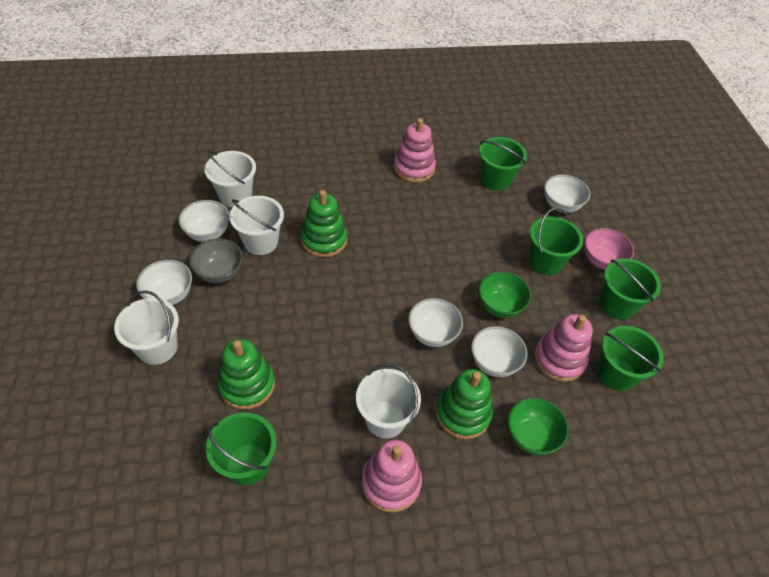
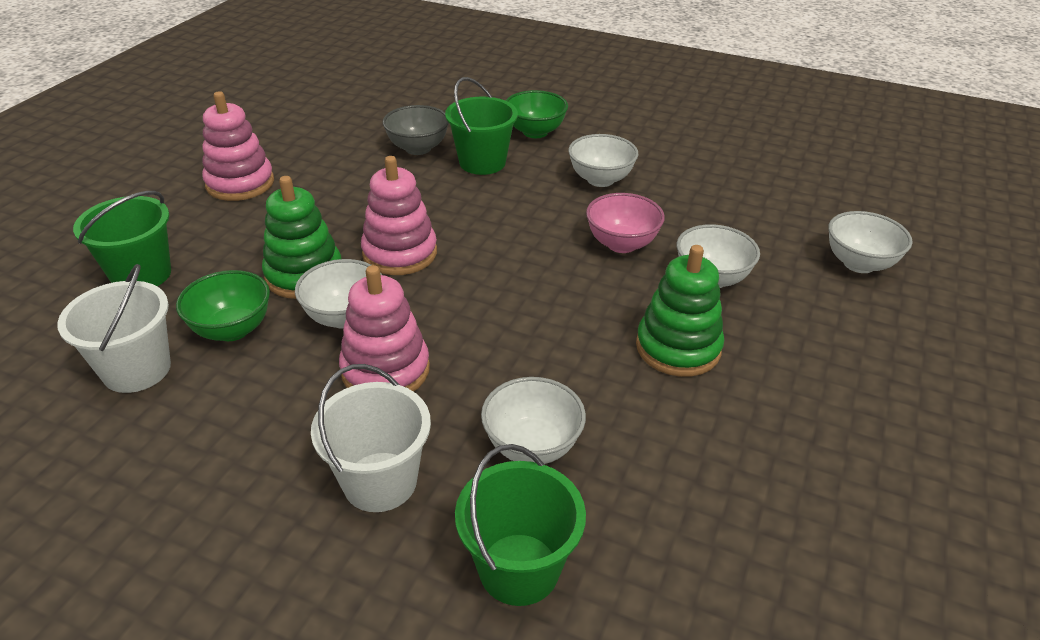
green bucket: 5 -> 3
green stacking toy: 3 -> 2
white bucket: 4 -> 2

